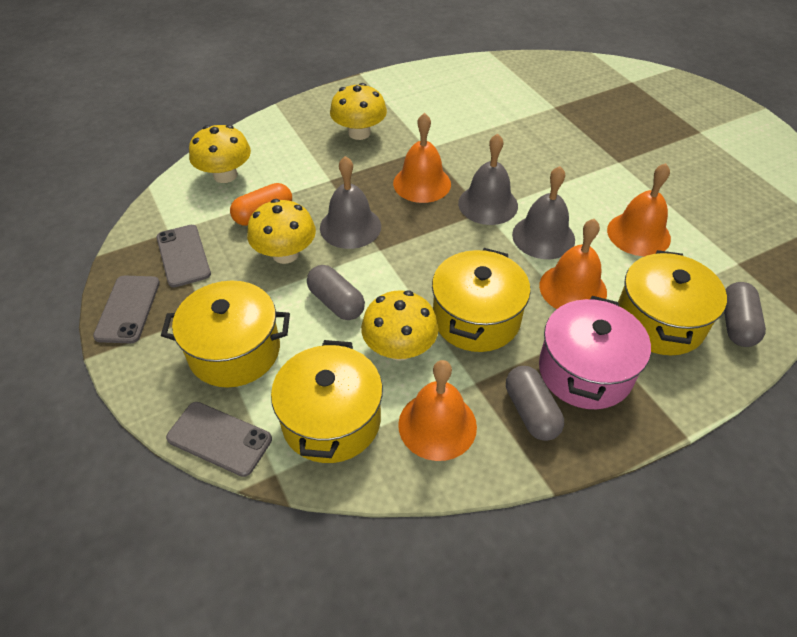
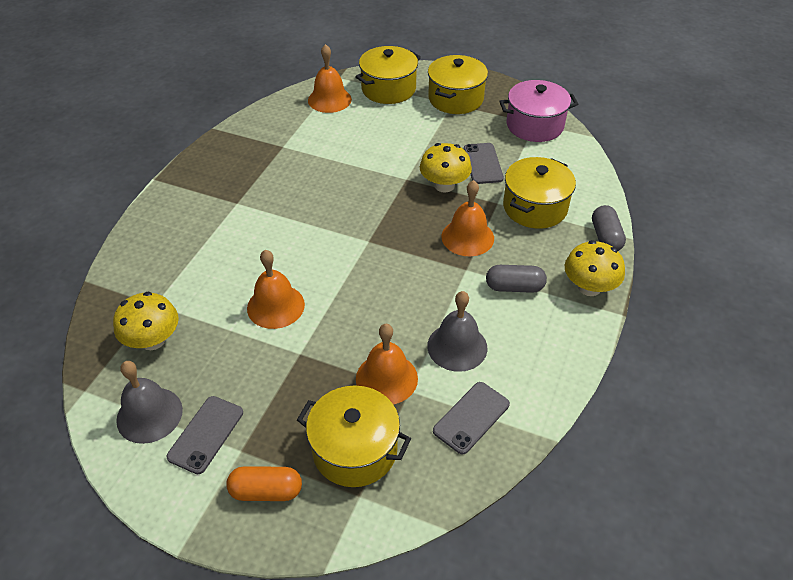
grey bell: 3 -> 2
grey capsule: 3 -> 2
yellow mushroom: 4 -> 3

